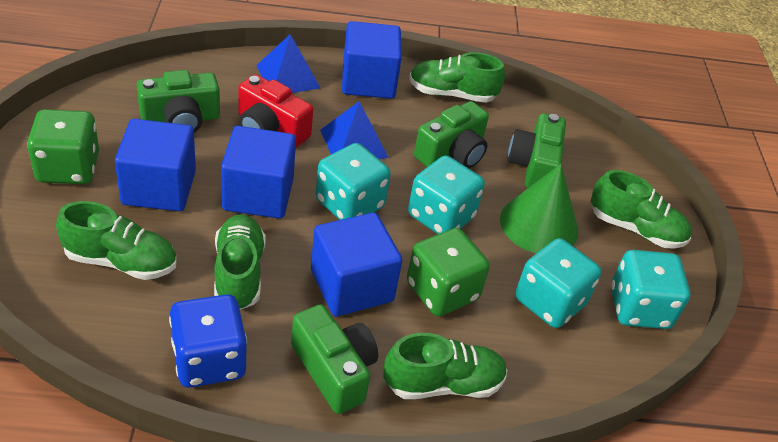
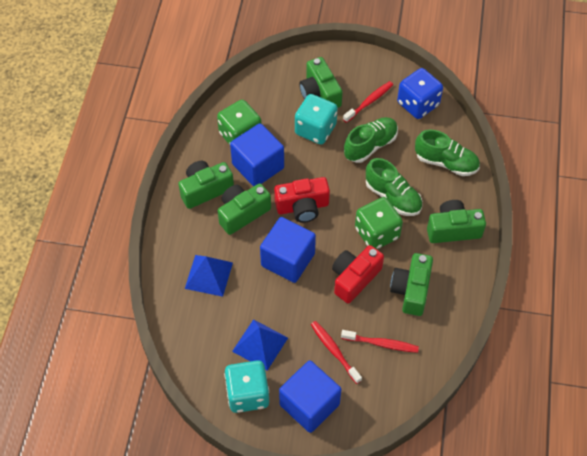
blue cube: 4 -> 3
green camera: 4 -> 5
green cone: 1 -> 0
green shoe: 5 -> 3
red camera: 1 -> 2
red toothbrush: 0 -> 3
turquoise dice: 4 -> 2

